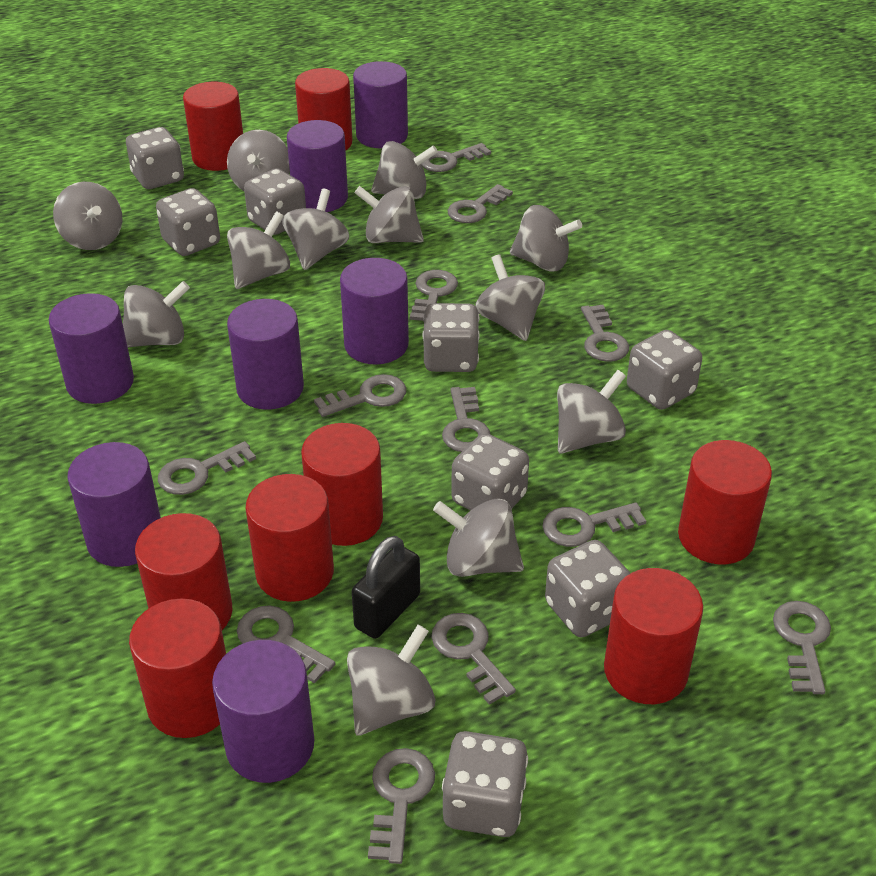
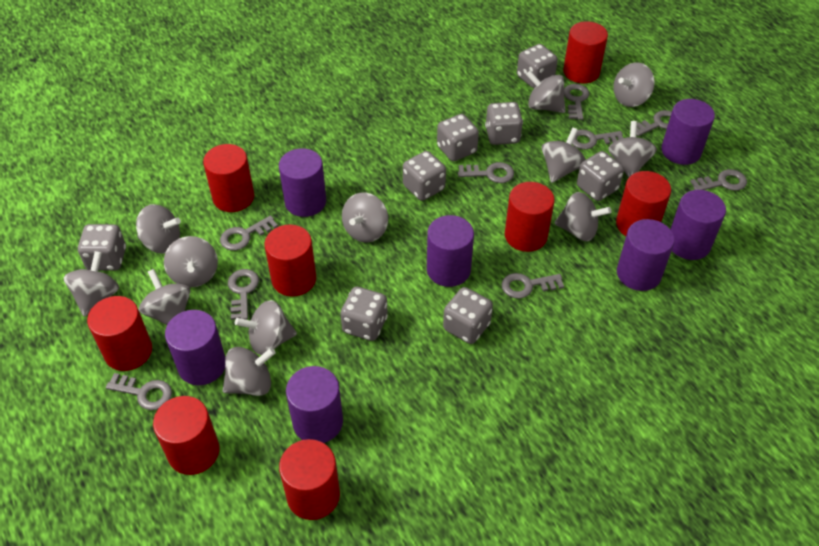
black padlock: 1 -> 0
grey key: 12 -> 9

